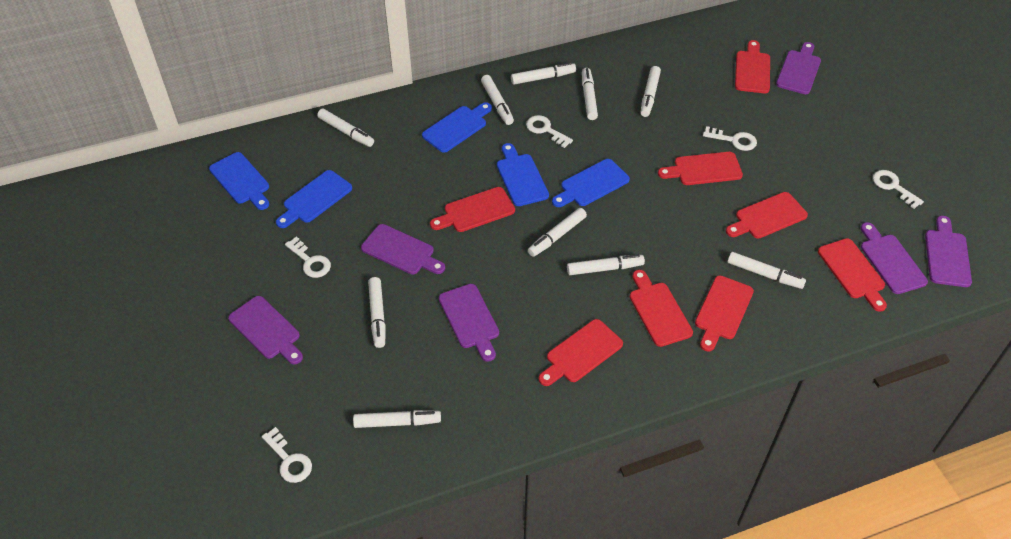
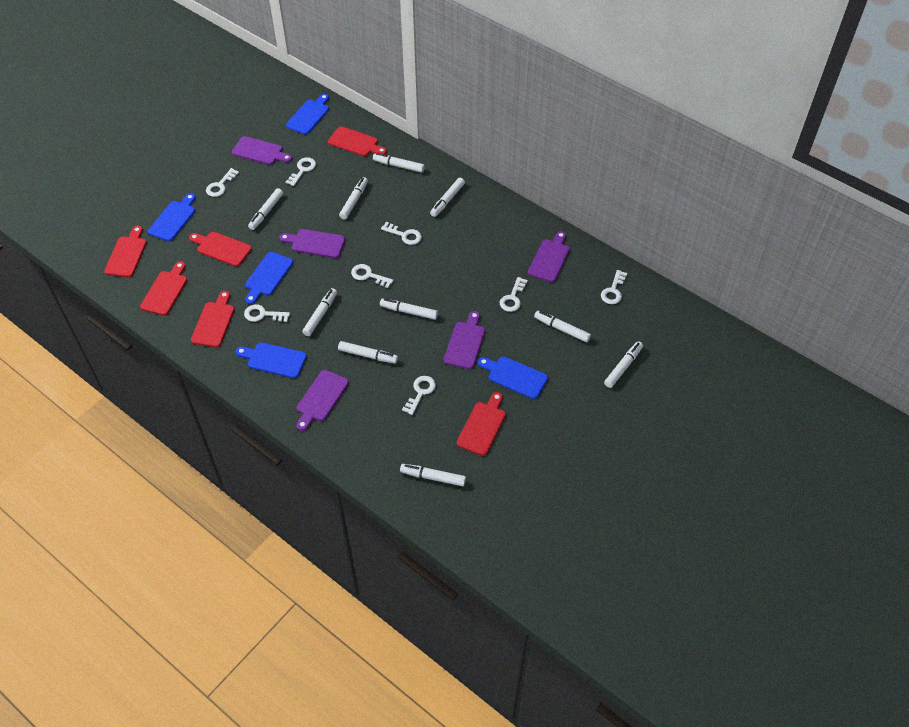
purple cutting board: 6 -> 5
red cutting board: 8 -> 6
white key: 5 -> 8

